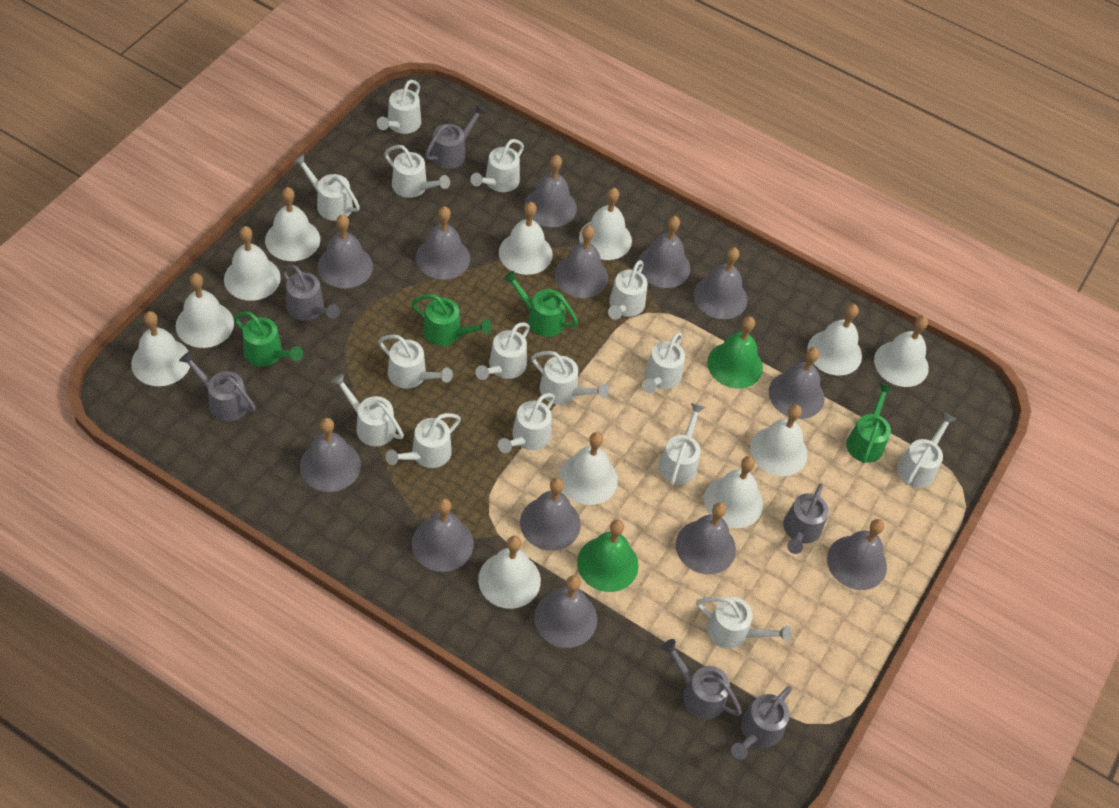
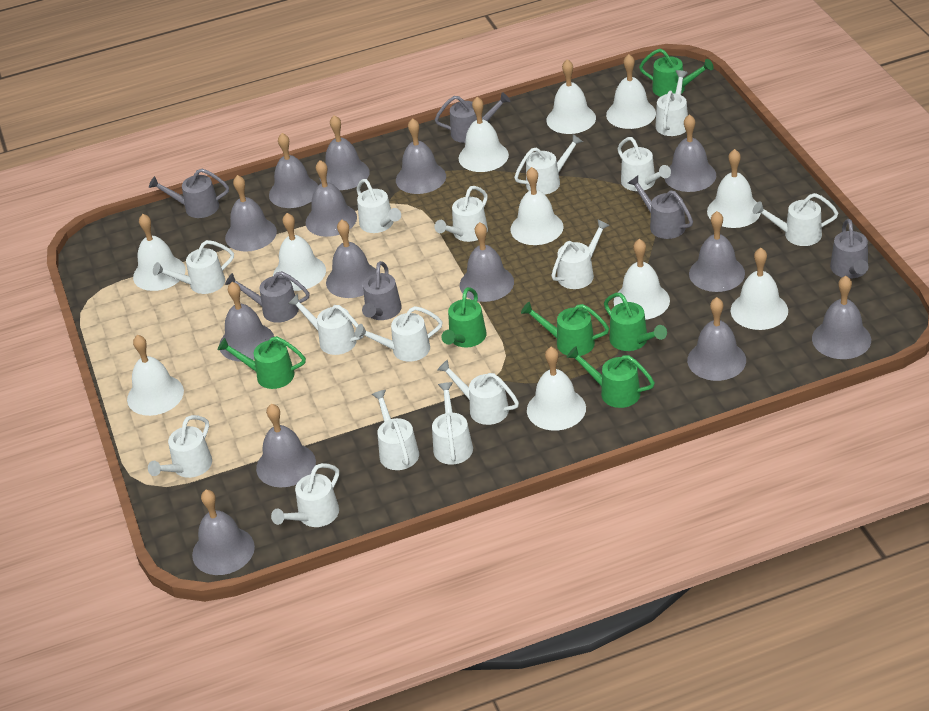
green bell: 2 -> 0
green watering can: 4 -> 6
grey bell: 13 -> 14
white bell: 12 -> 11

